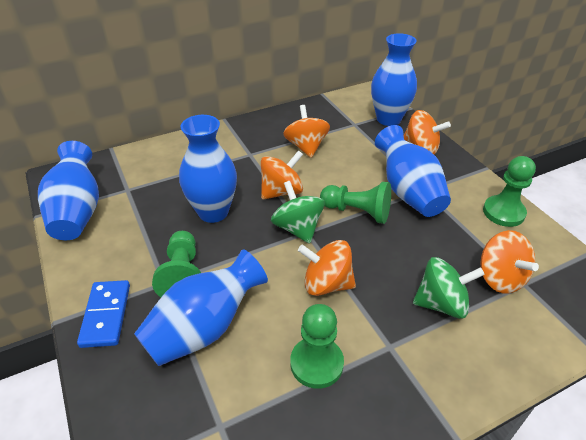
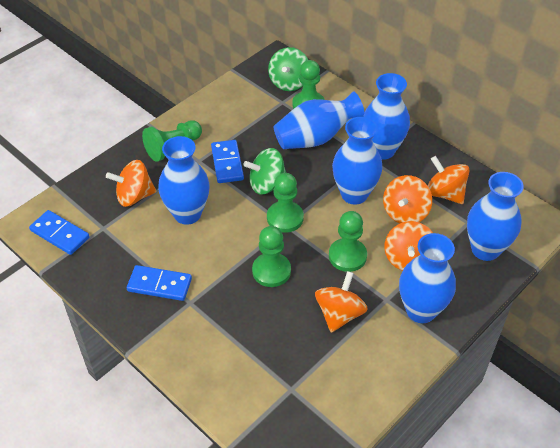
blue domino: 1 -> 3
blue vase: 5 -> 6
green pawn: 4 -> 5

